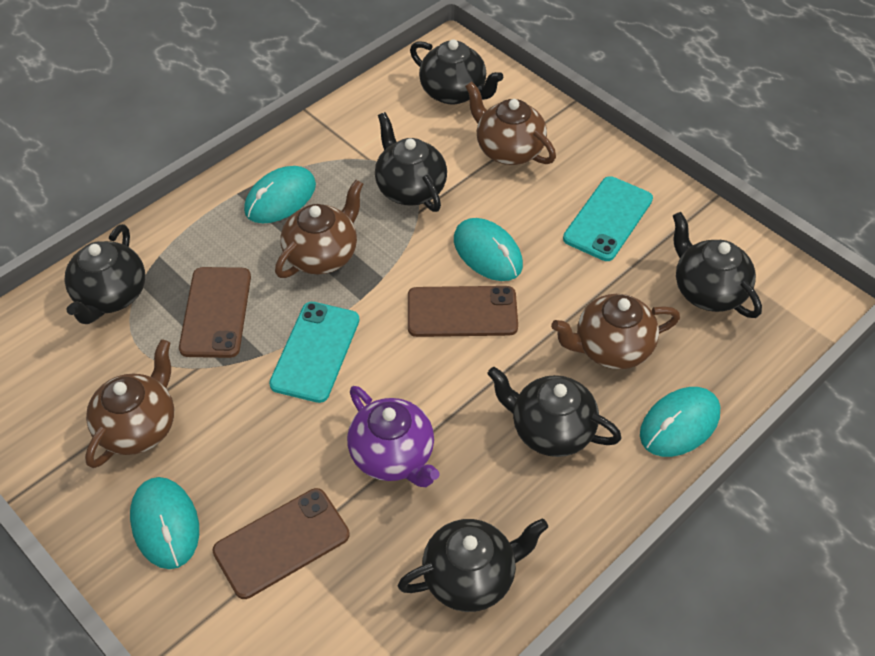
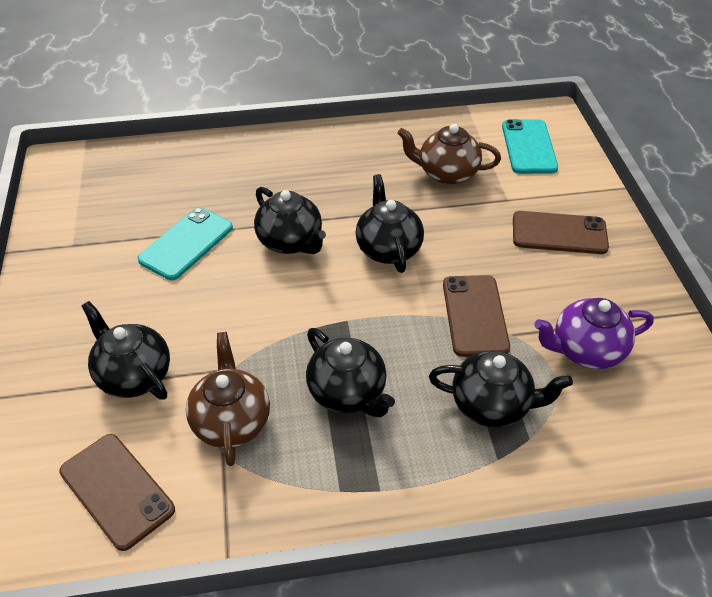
black teapot: 6 -> 5
brown teapot: 4 -> 2
turquoise mouse: 4 -> 0

